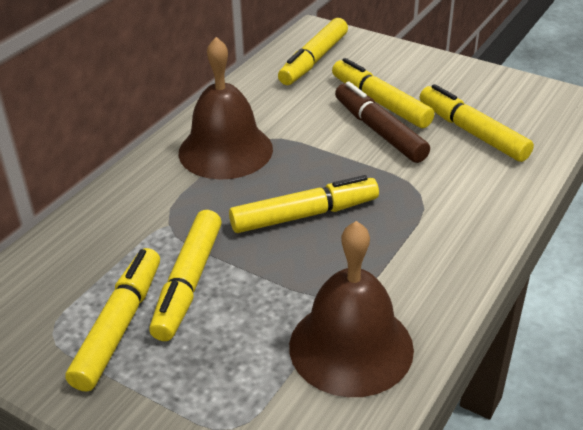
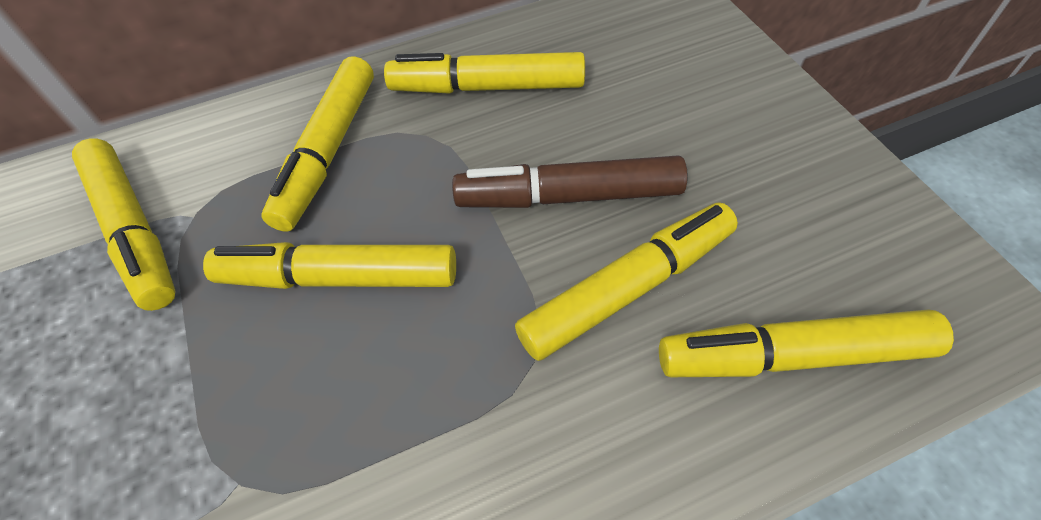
brown bell: 2 -> 0

